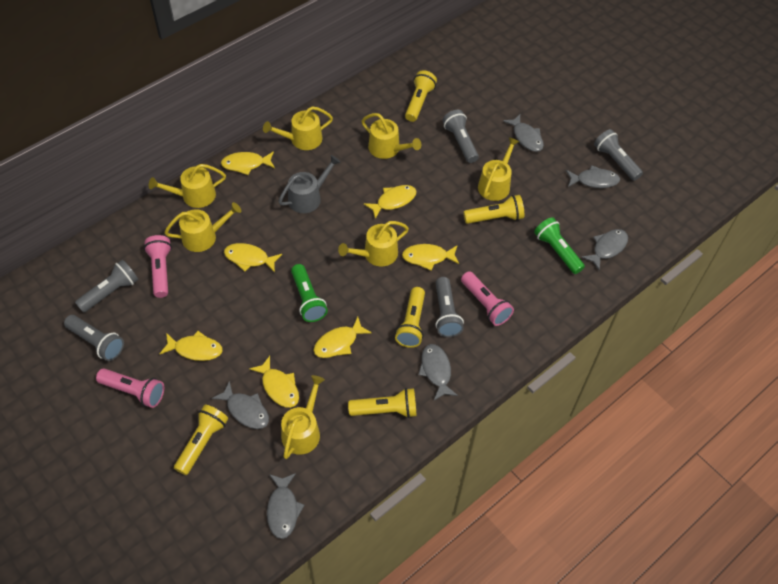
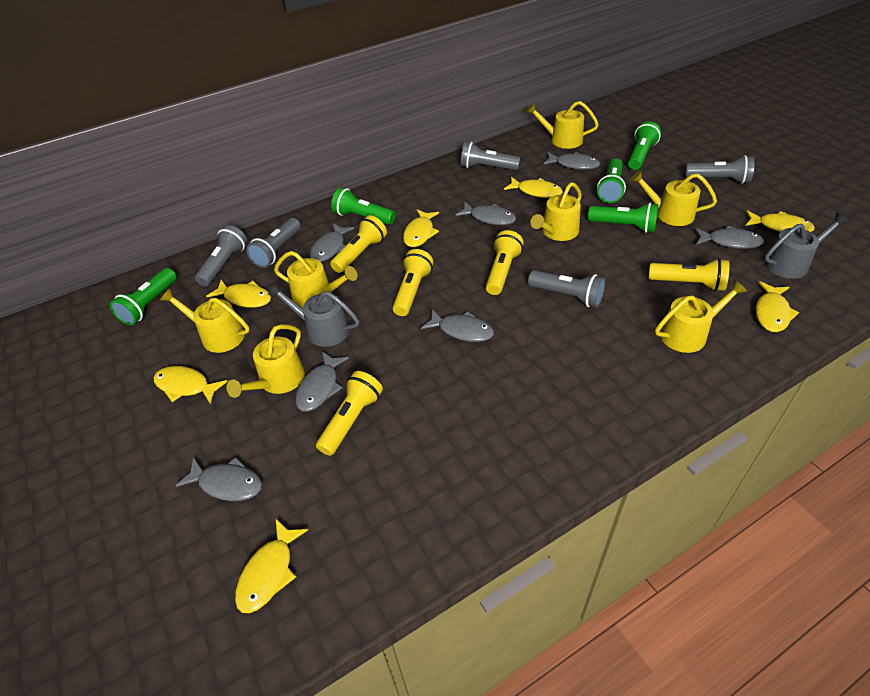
green flashlight: 2 -> 5
grey fish: 6 -> 7
grey watering can: 1 -> 2
pink flashlight: 3 -> 0

